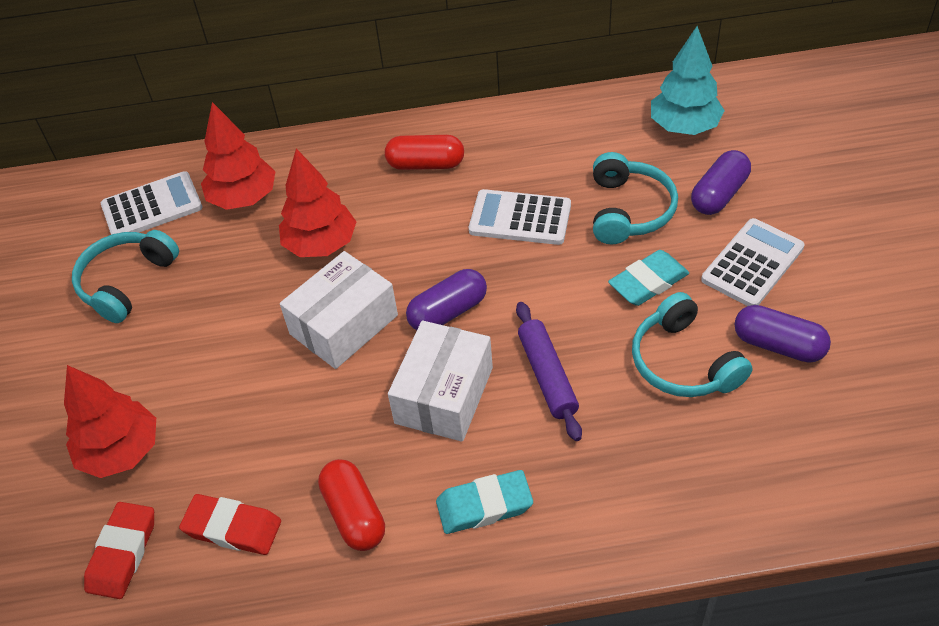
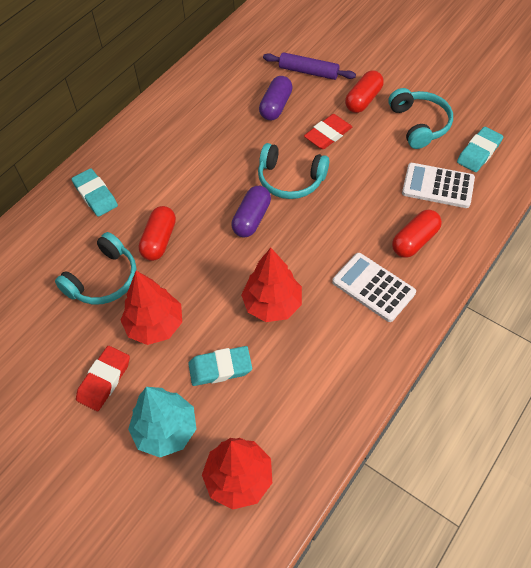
purple capsule: 3 -> 2
red capsule: 2 -> 3
turquoise eraser: 2 -> 3
white box: 2 -> 0
white calculator: 3 -> 2

